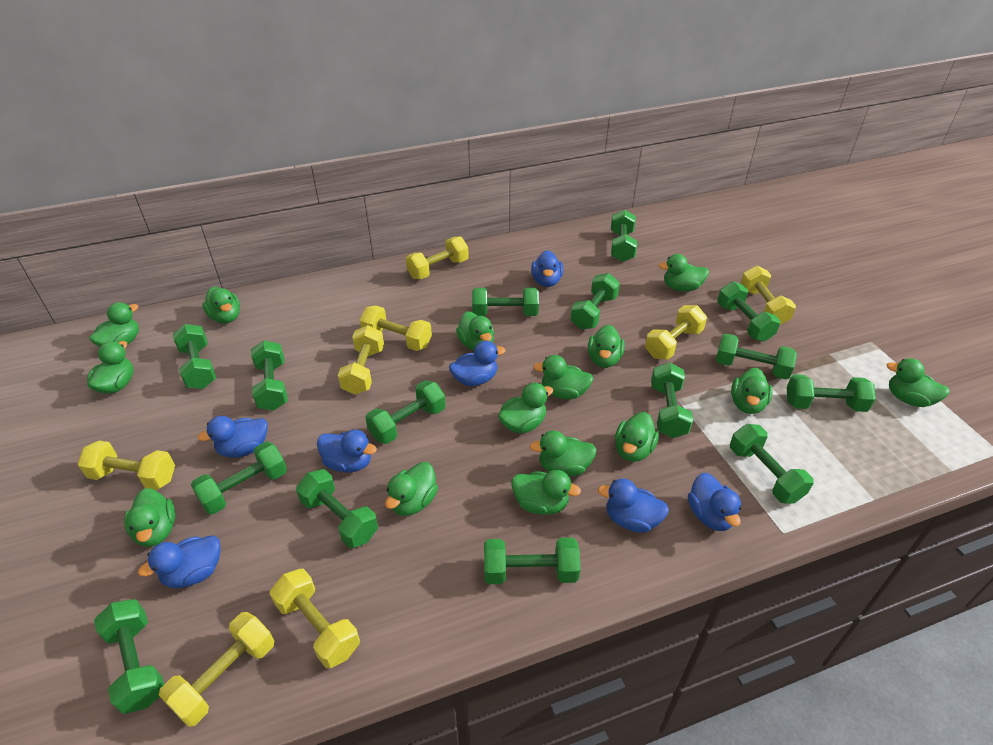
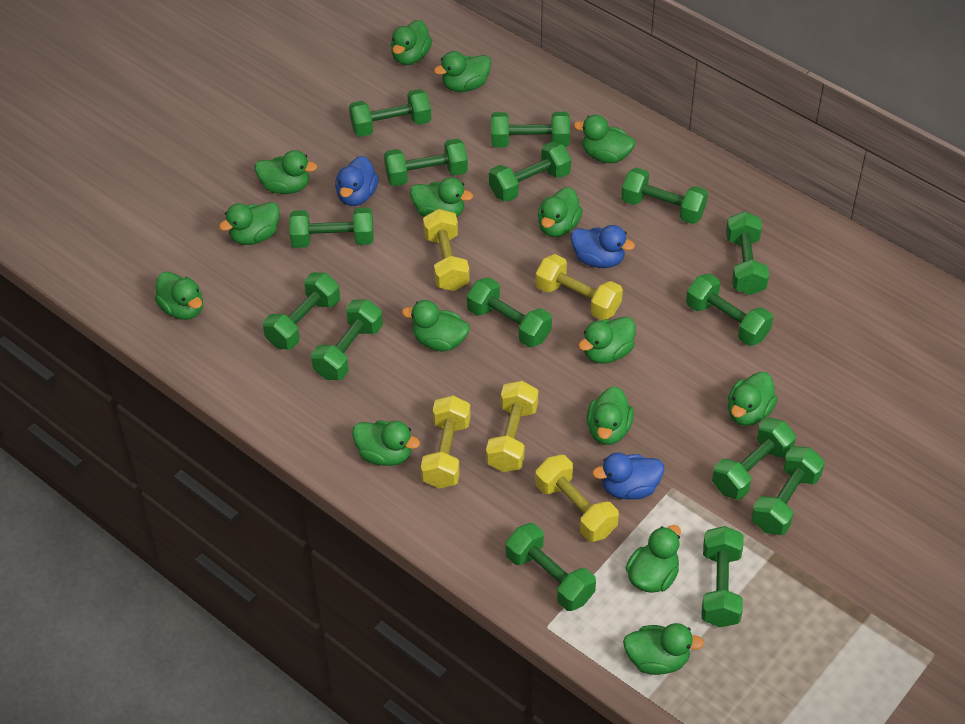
blue duck: 7 -> 3
yellow dumbbell: 8 -> 5

